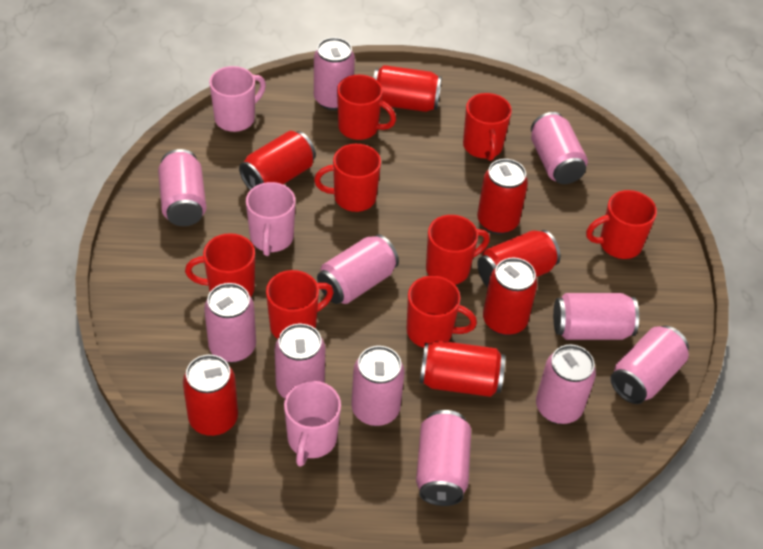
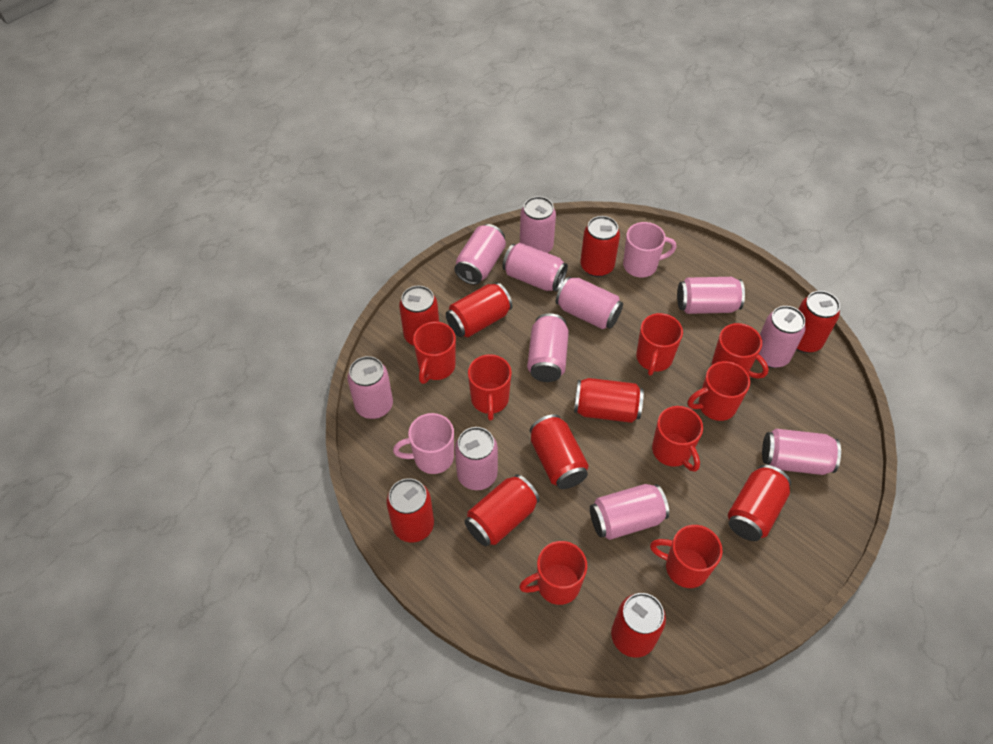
pink mug: 3 -> 2
red can: 7 -> 10

